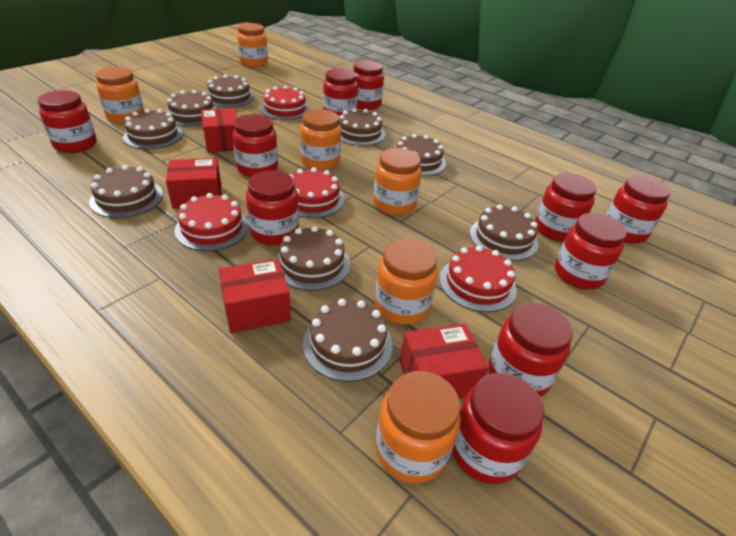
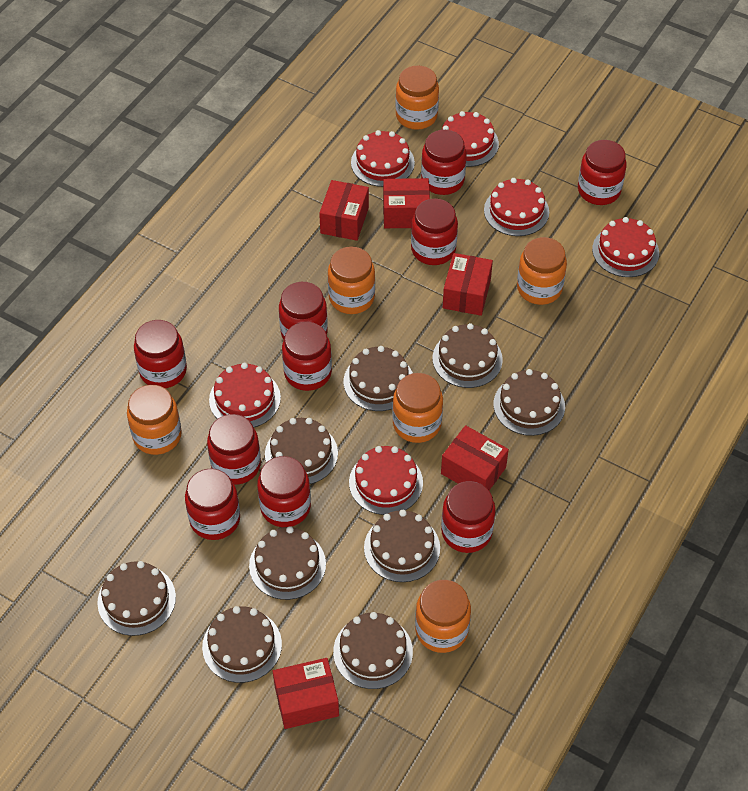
red box: 4 -> 5
red cake: 4 -> 6

